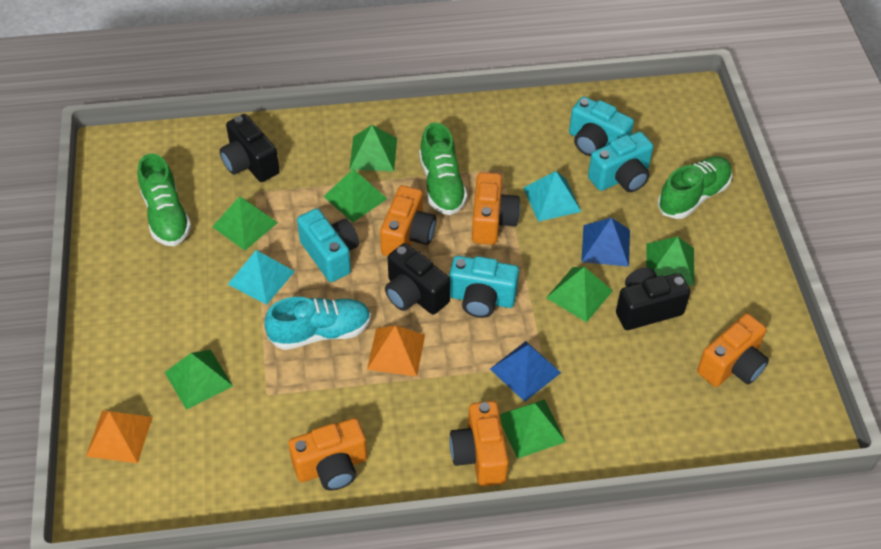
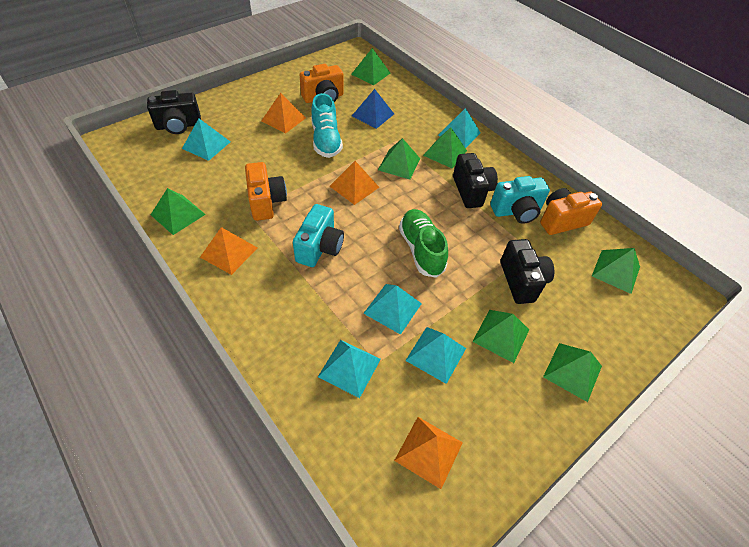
blue pyramid: 2 -> 1
green shoe: 3 -> 1
orange camera: 5 -> 3
orange pyramid: 2 -> 4
turquoise camera: 4 -> 2
turquoise pyramid: 2 -> 5

